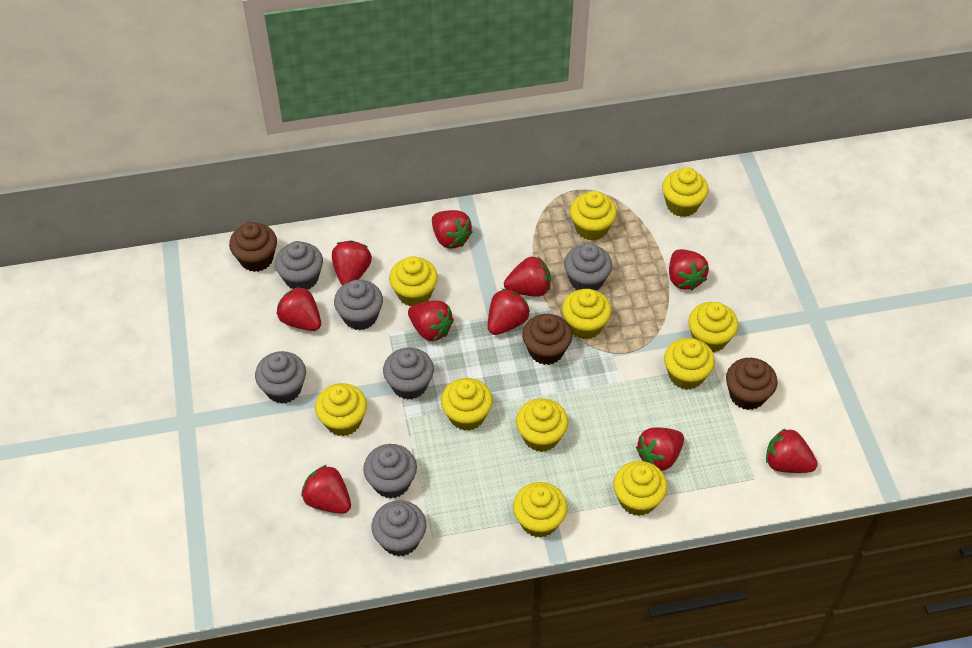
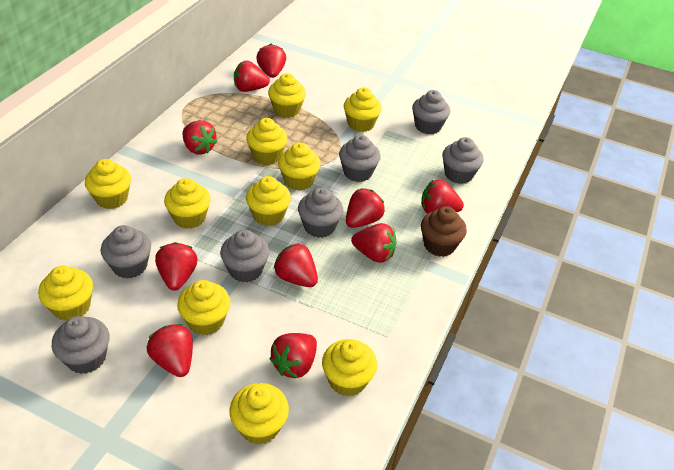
brown cupcake: 3 -> 1

